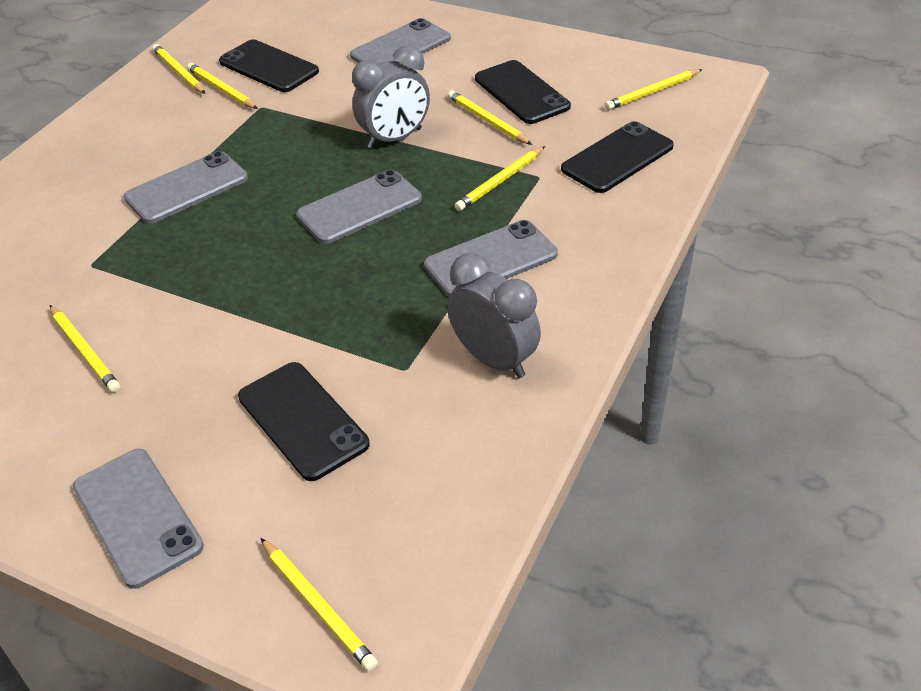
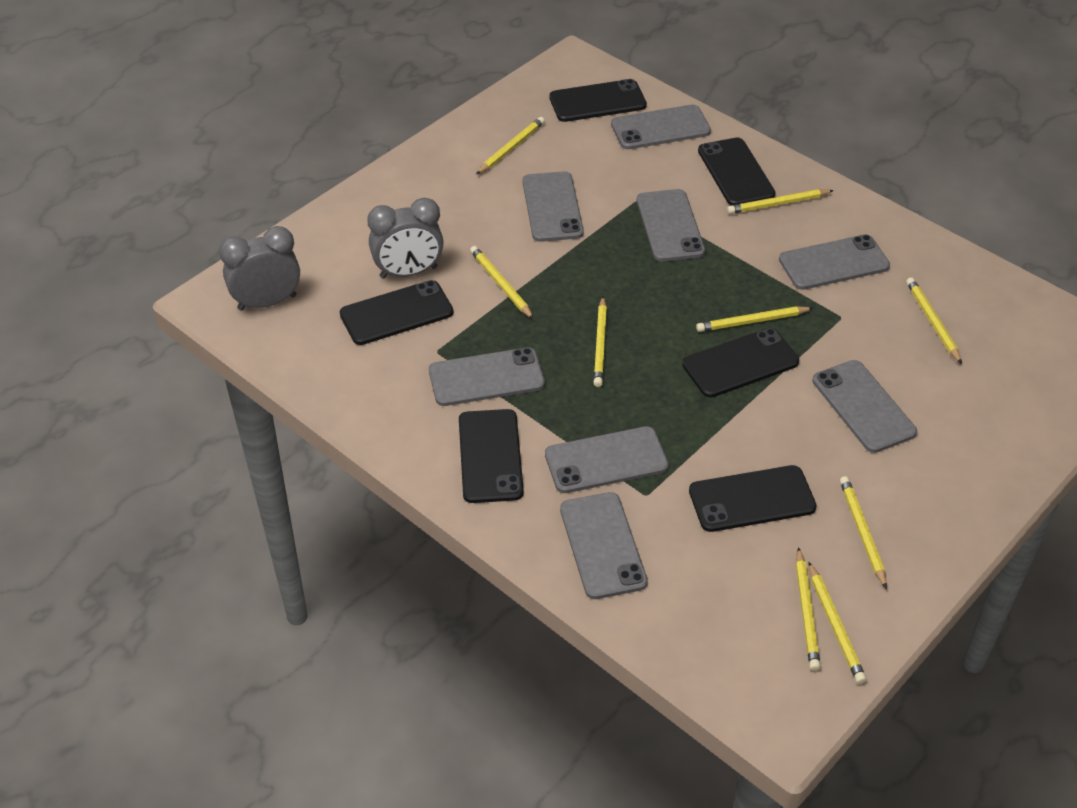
black phone: 4 -> 6
grey phone: 5 -> 8
yellow pencil: 7 -> 9

